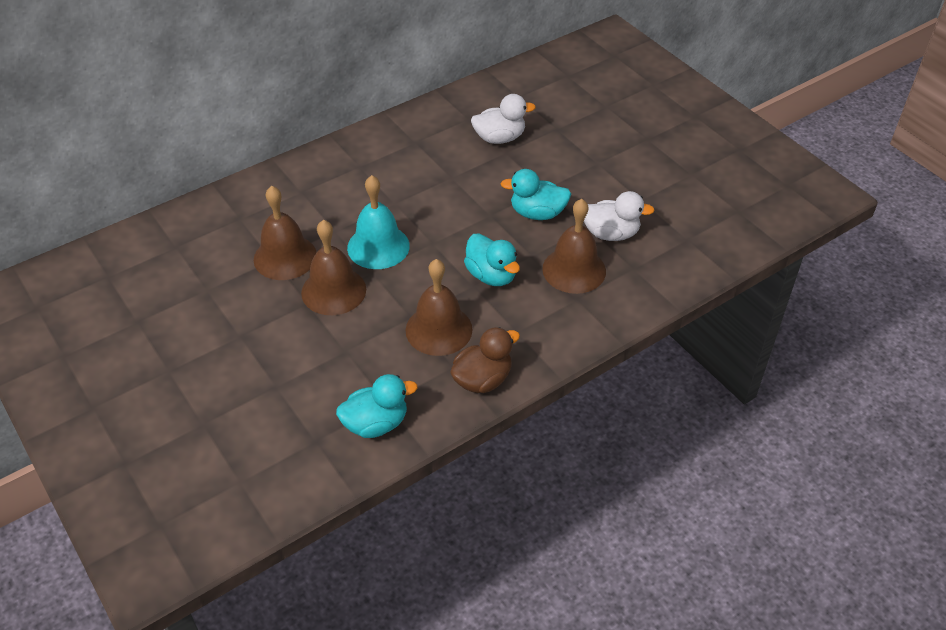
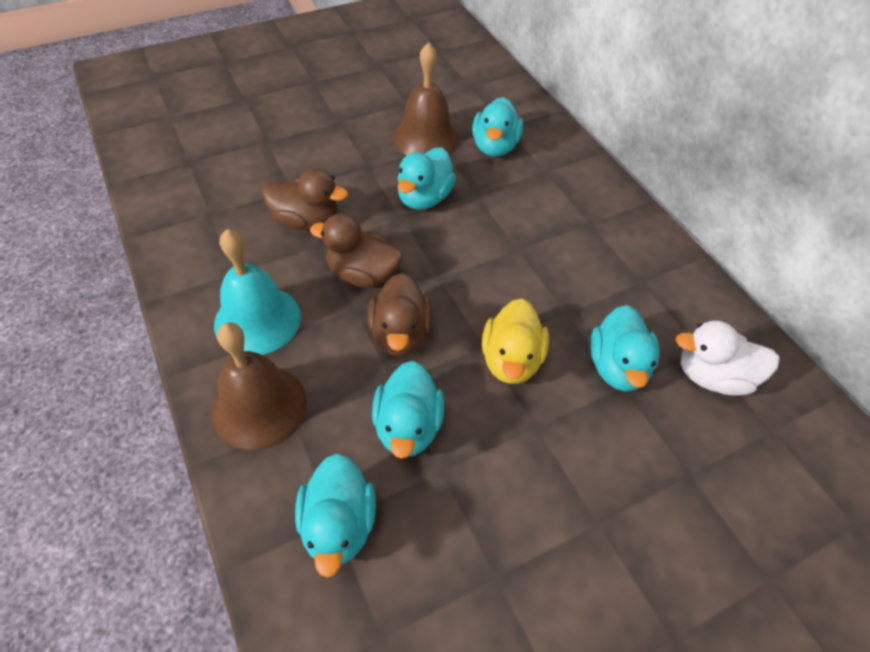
brown bell: 4 -> 2
brown duck: 1 -> 3
turquoise duck: 3 -> 5
white duck: 2 -> 1
yellow duck: 0 -> 1

